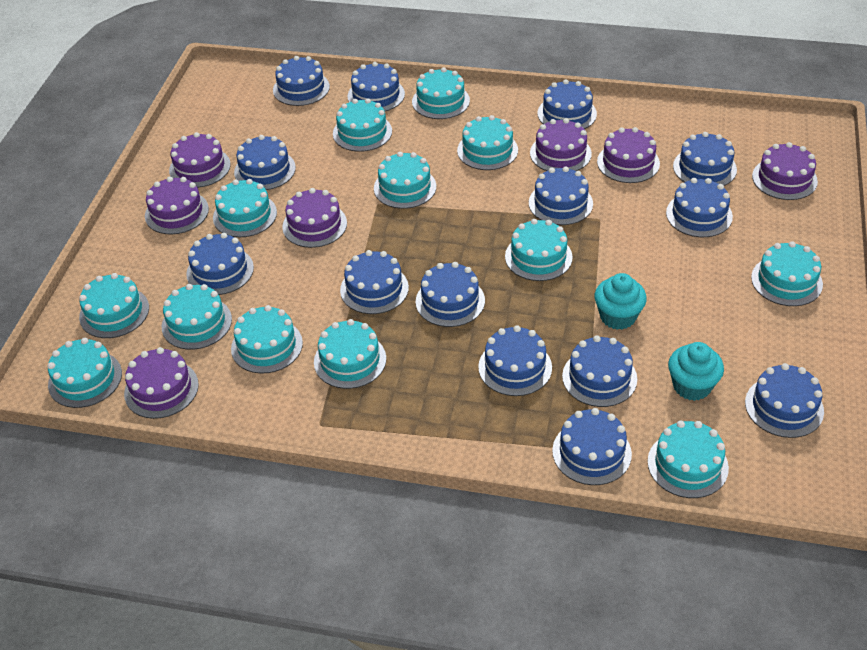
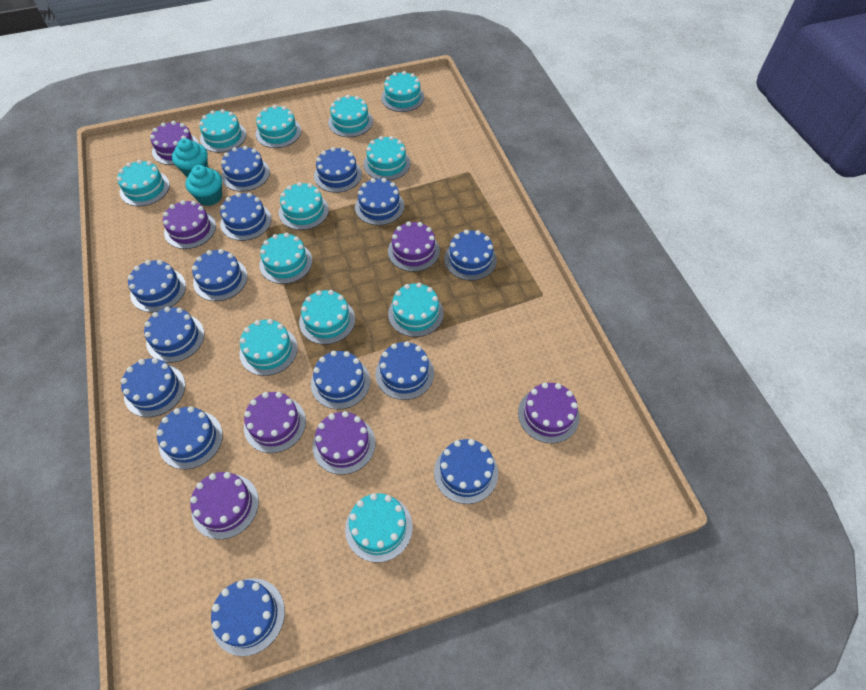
turquoise cake: 13 -> 12

